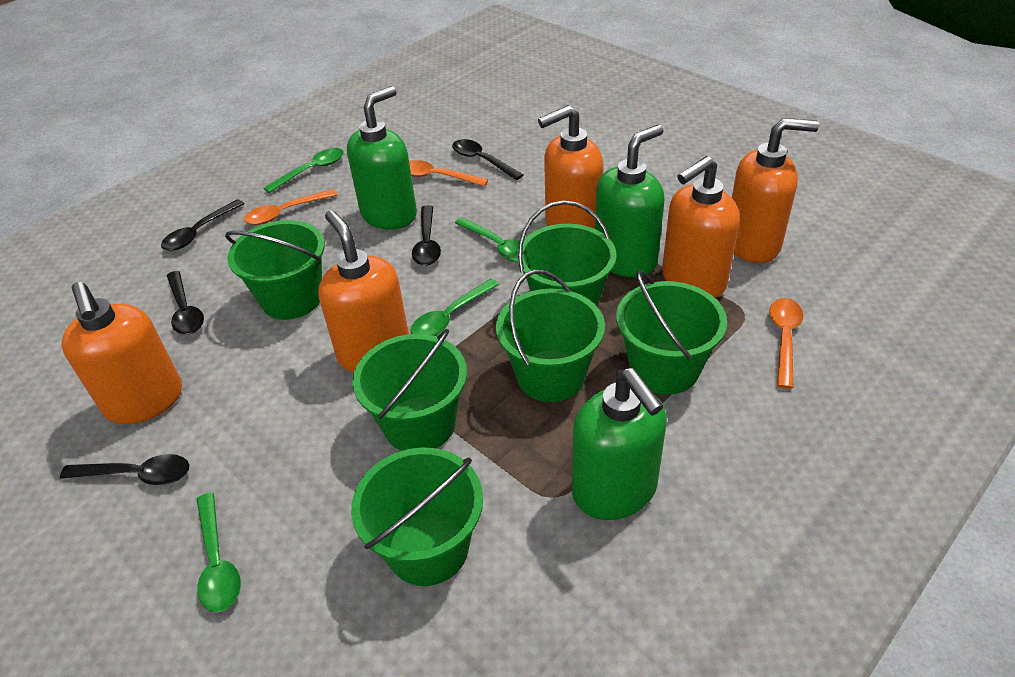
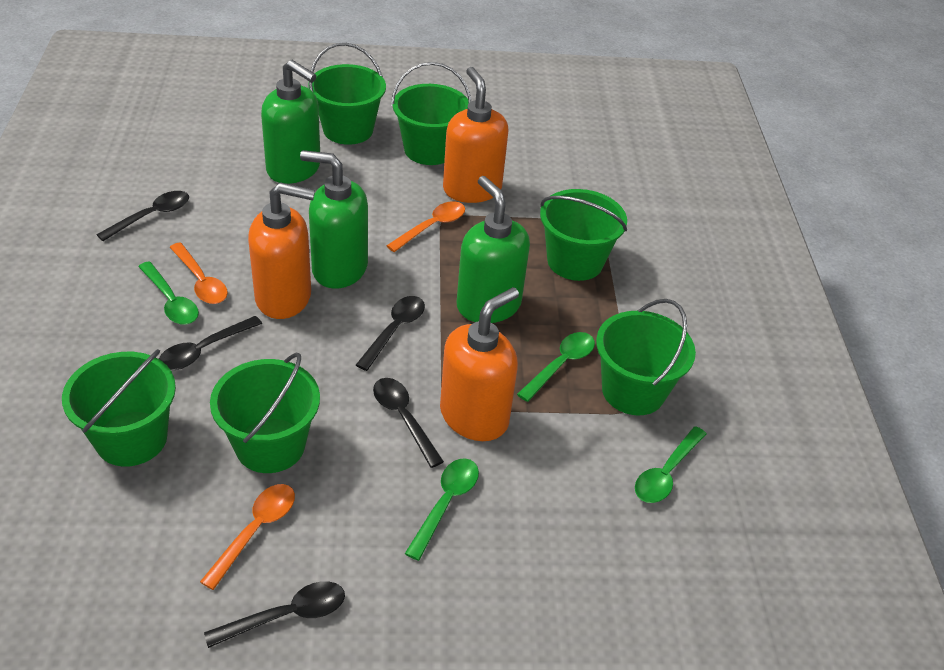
orange soap dispenser: 5 -> 3

